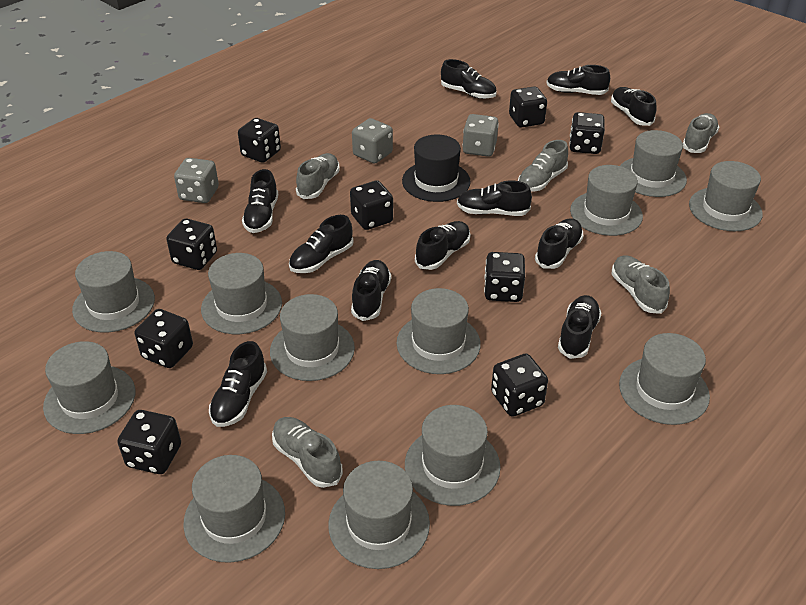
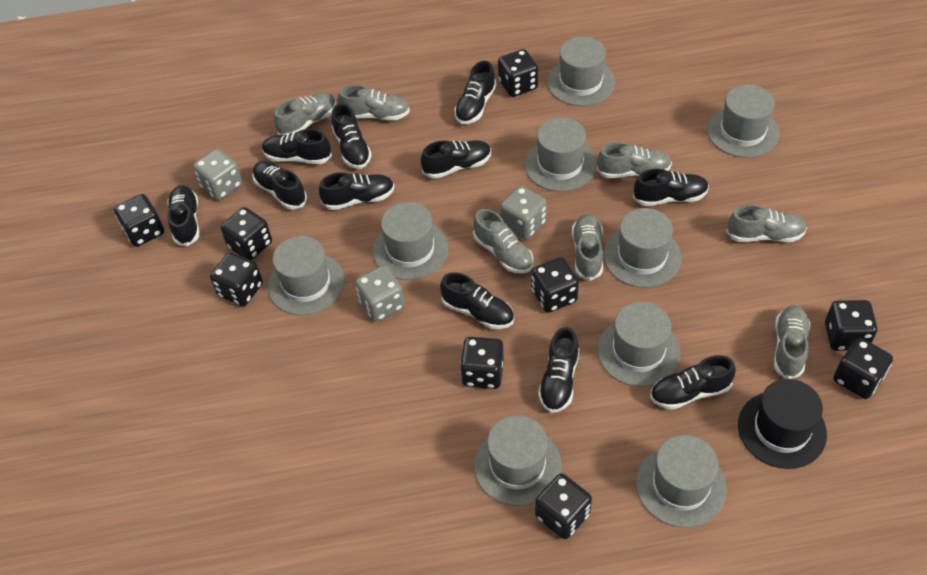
grey hat: 12 -> 9
grey shoe: 5 -> 7

